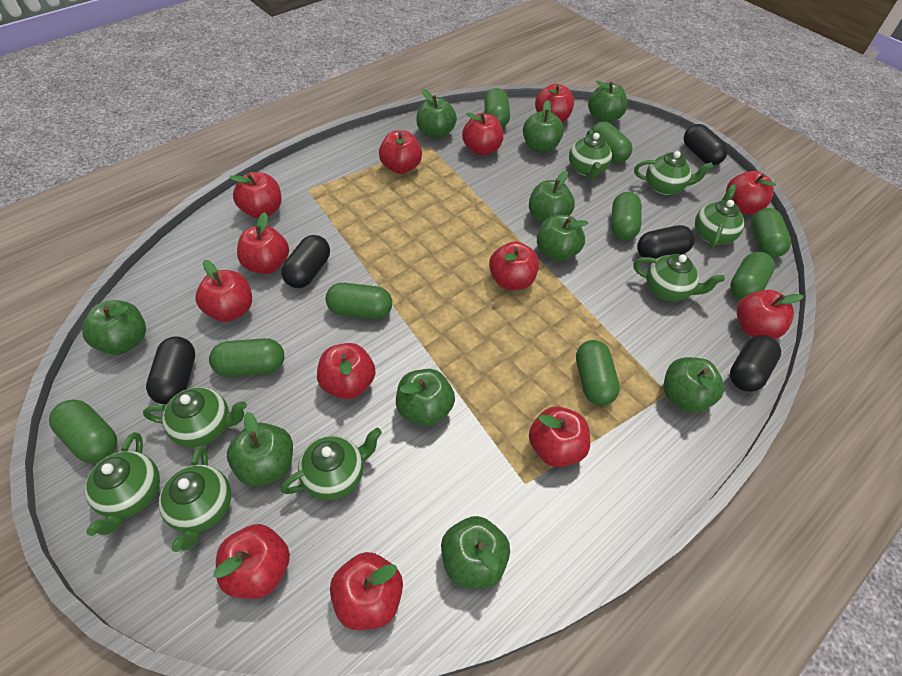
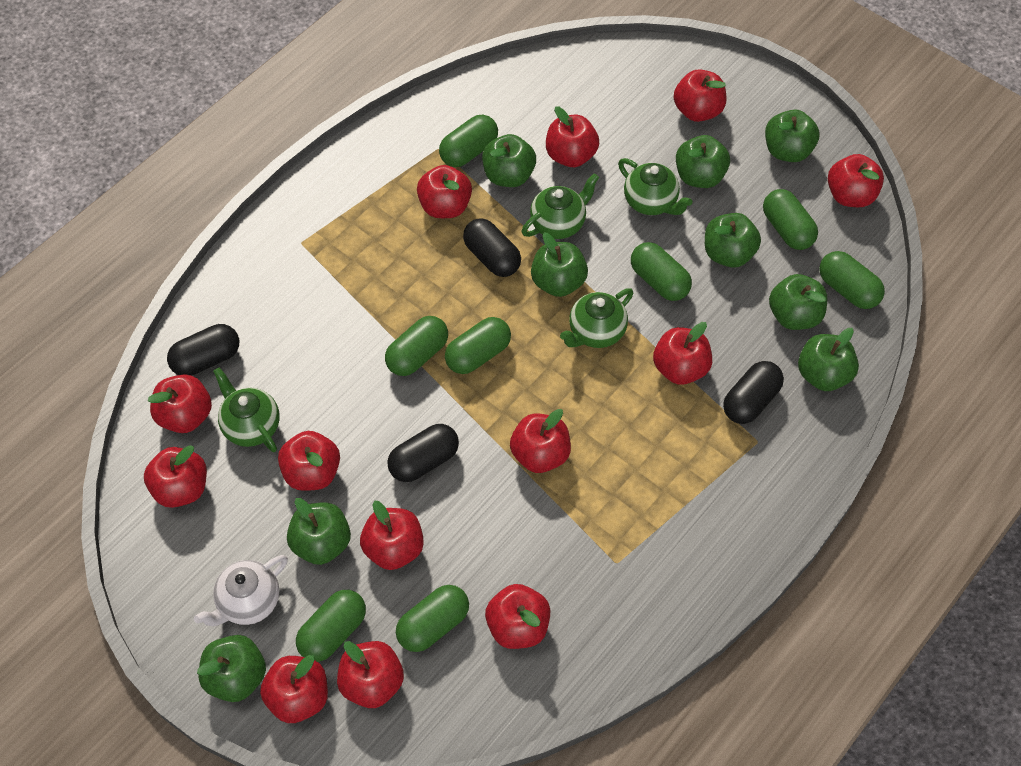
black capsule: 5 -> 4
green apple: 10 -> 9
green capsule: 9 -> 8
green teapot: 8 -> 4
white teapot: 0 -> 1

